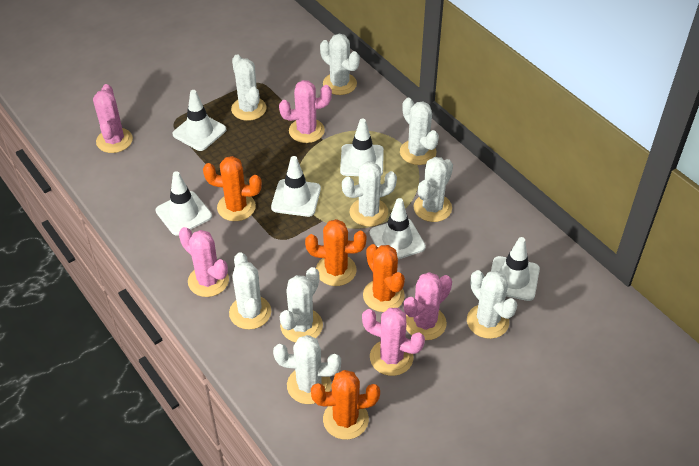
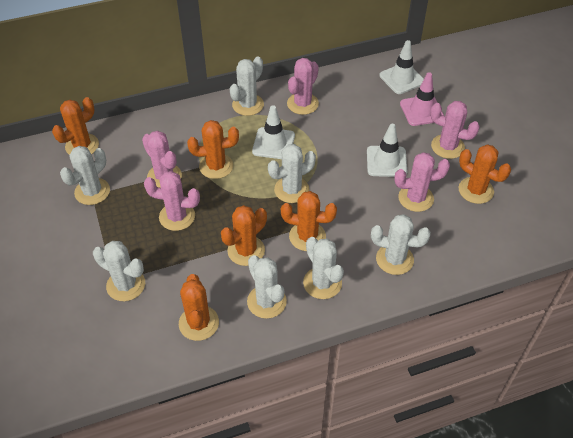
orange cactus: 4 -> 6
pink traffic cone: 0 -> 1
white cactus: 9 -> 7
white traffic cone: 6 -> 3

